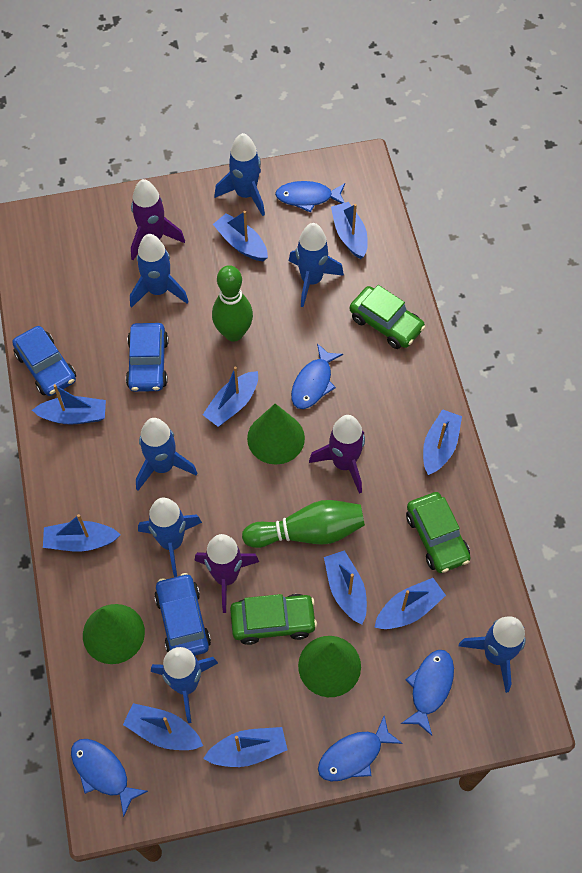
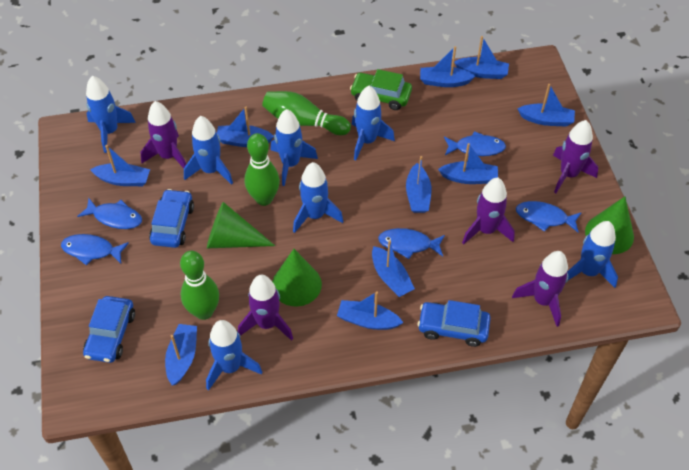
green bowling pin: 2 -> 3
green car: 3 -> 1
purple rocket: 3 -> 5

